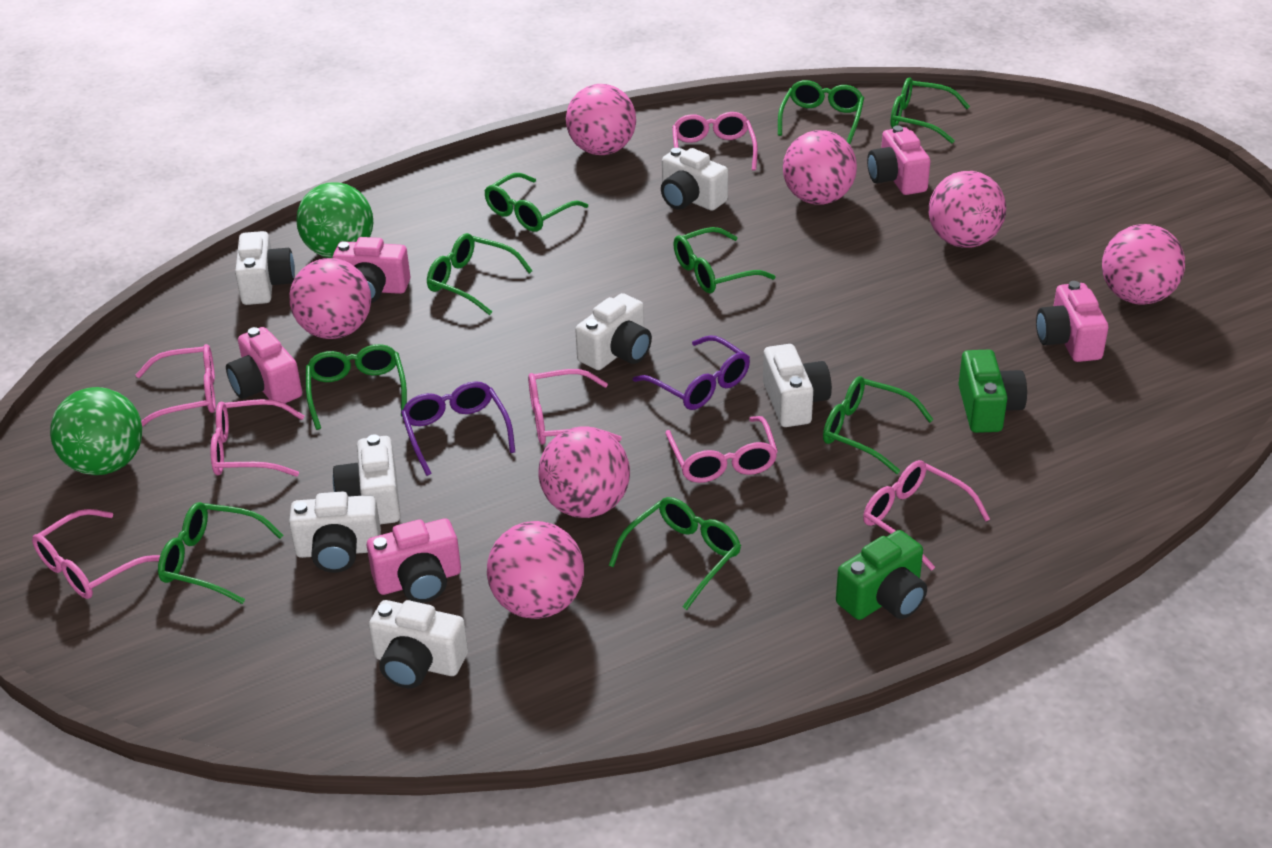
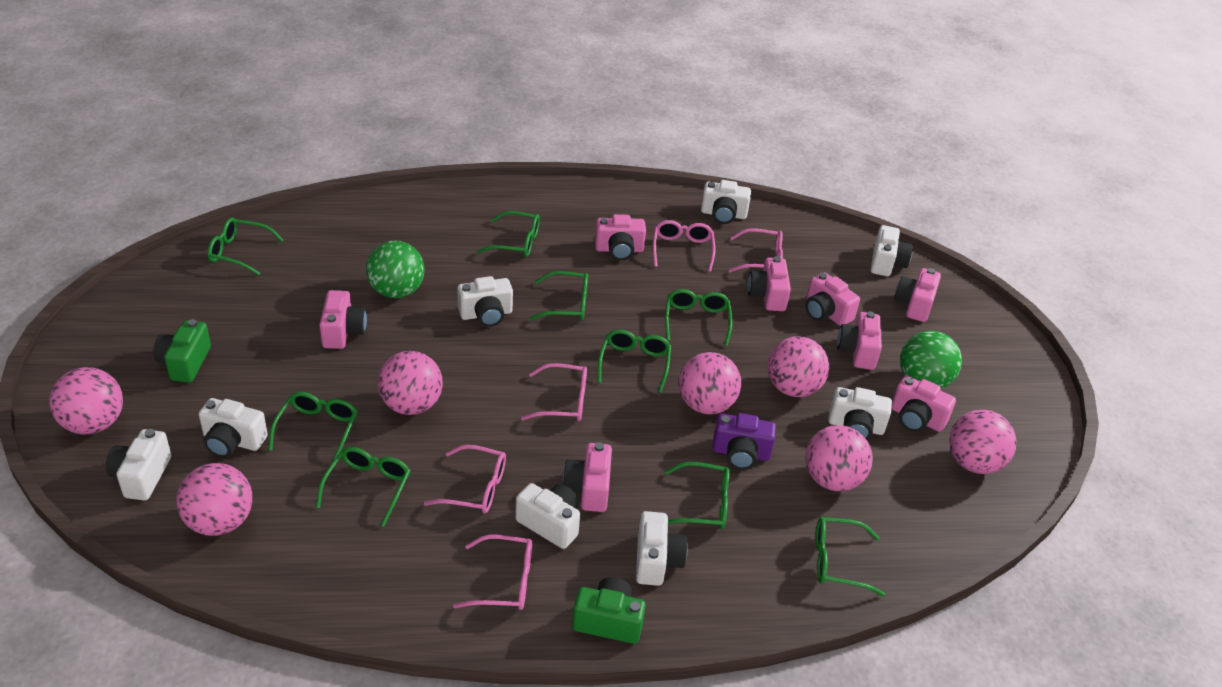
pink camera: 5 -> 8
pink glasses: 7 -> 5
purple camera: 0 -> 1
purple glasses: 2 -> 0
white camera: 7 -> 8

